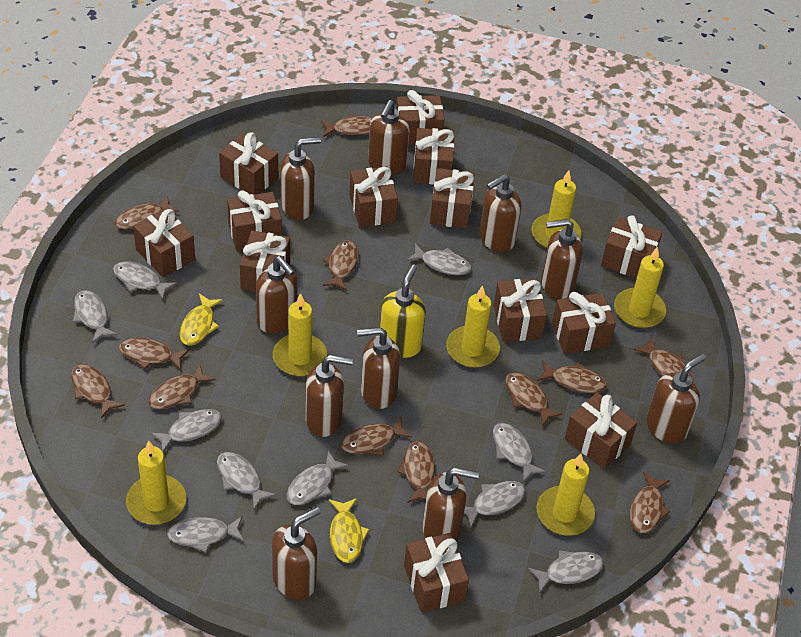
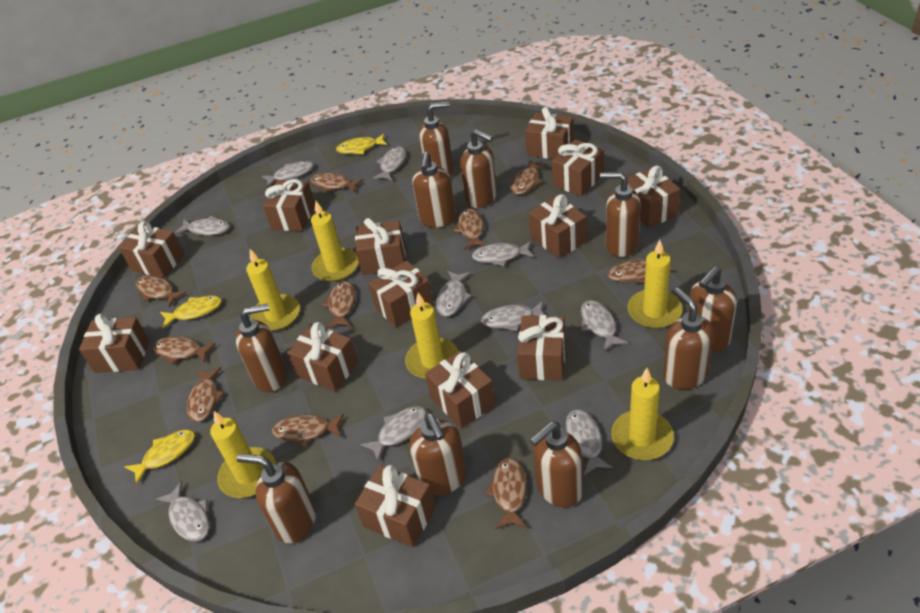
brown fish: 12 -> 10
yellow fish: 2 -> 3
yellow soap dispenser: 1 -> 0

